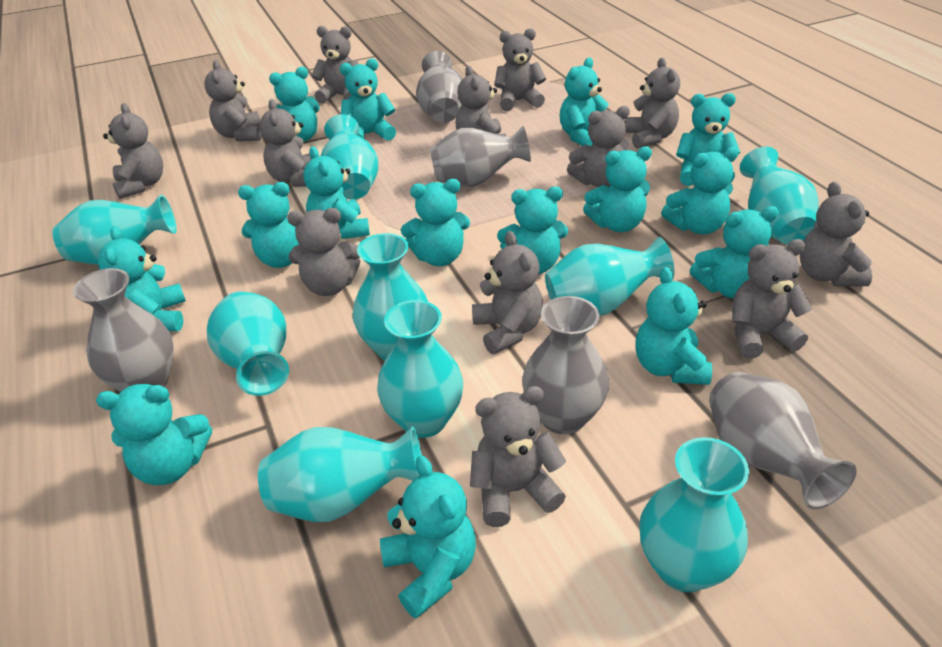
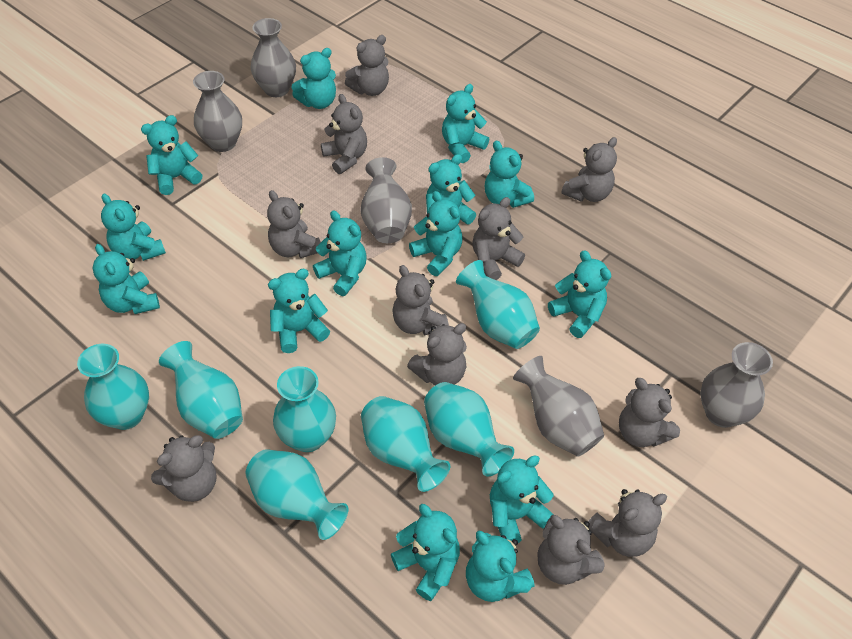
grey teddy bear: 13 -> 11
turquoise teddy bear: 15 -> 14
turquoise vase: 9 -> 7

